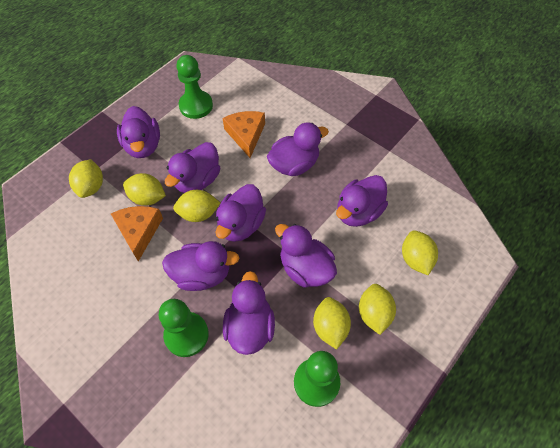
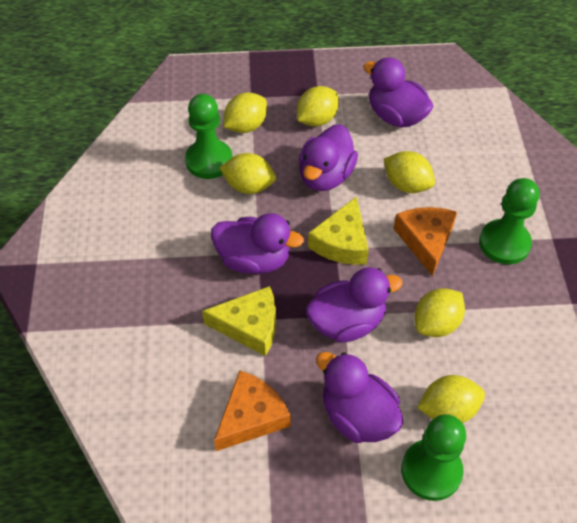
purple duck: 8 -> 5
yellow cheese: 0 -> 2

